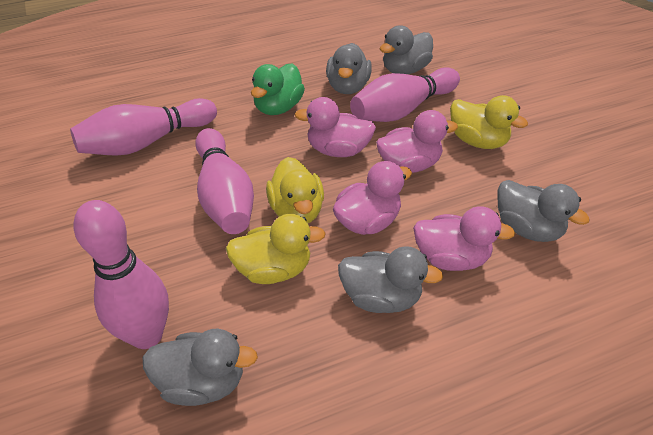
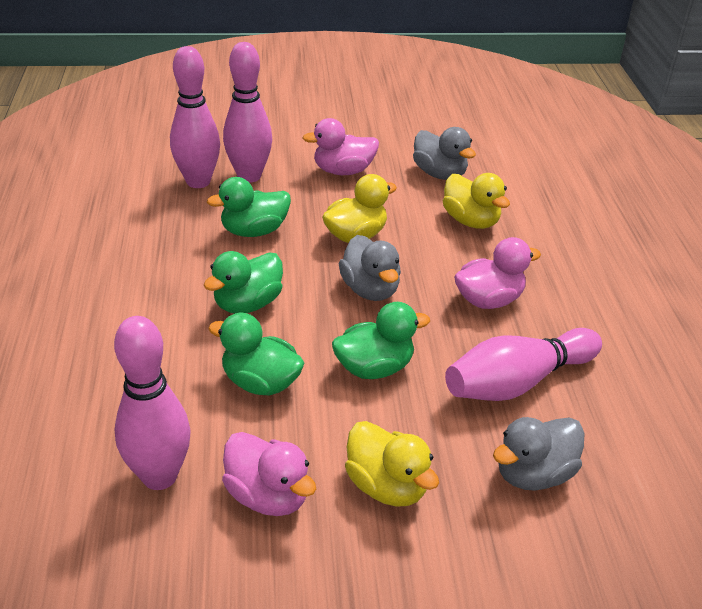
green duck: 1 -> 4
grey duck: 5 -> 3
pink duck: 4 -> 3

